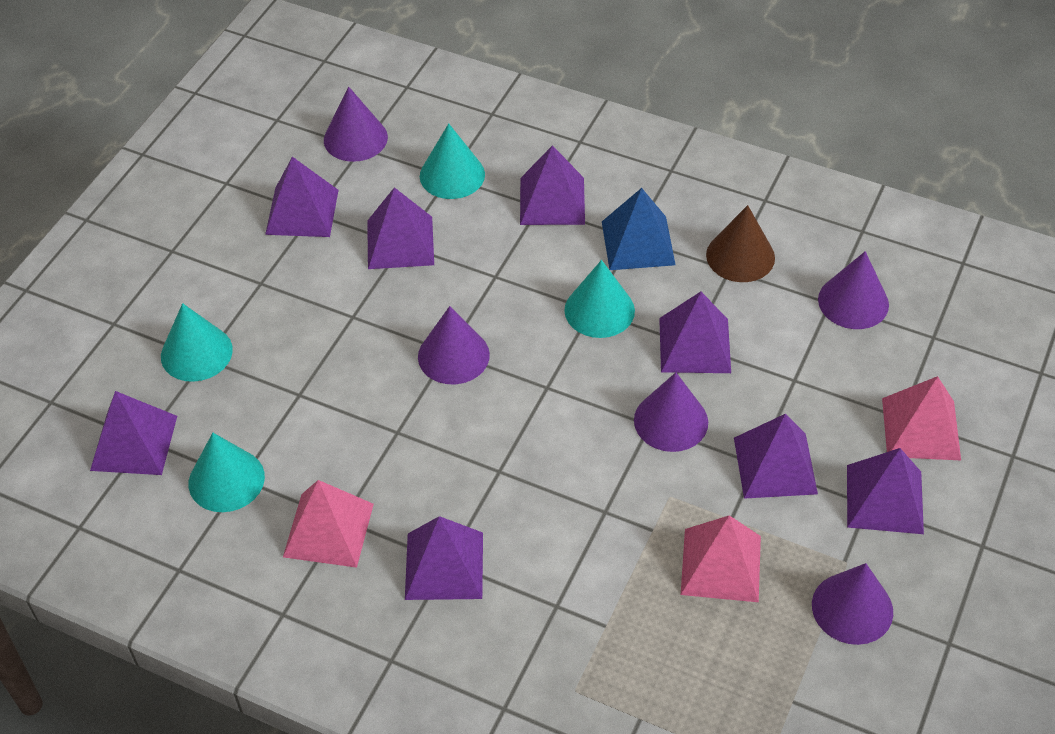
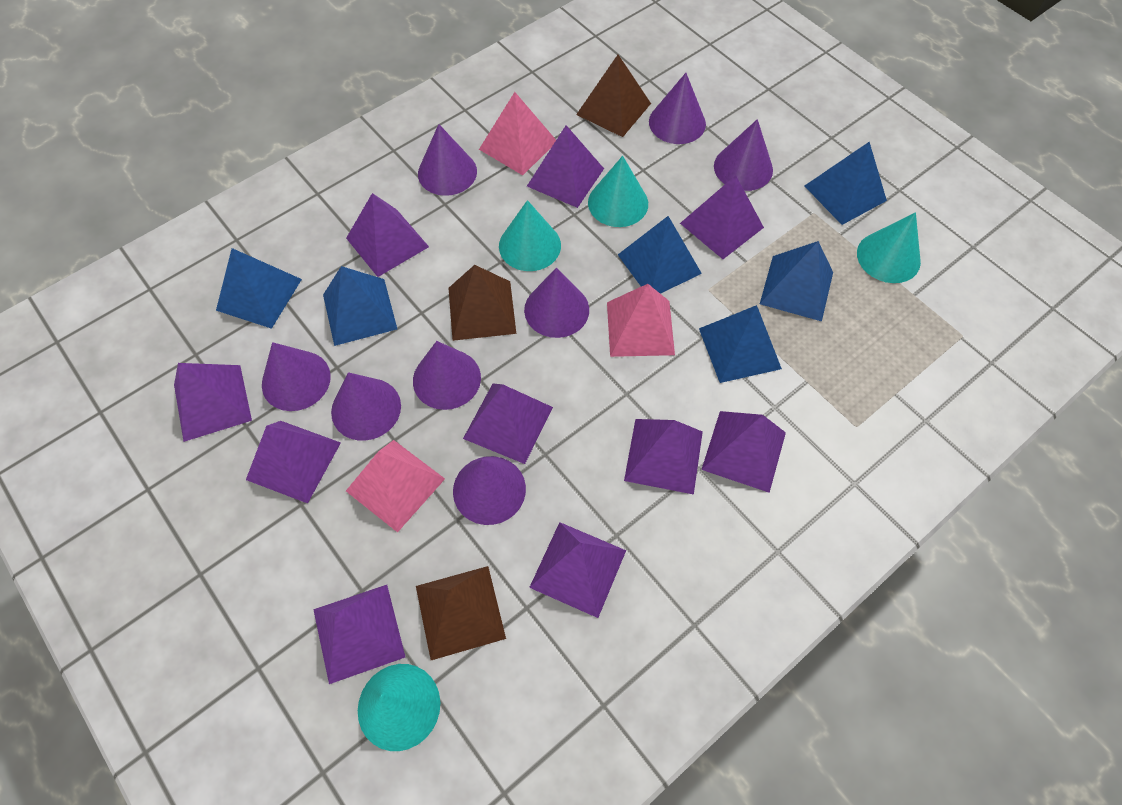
blue pyramid: 1 -> 6
brown cone: 1 -> 0
brown pyramid: 0 -> 3
purple cone: 5 -> 8
purple pyramid: 8 -> 10

